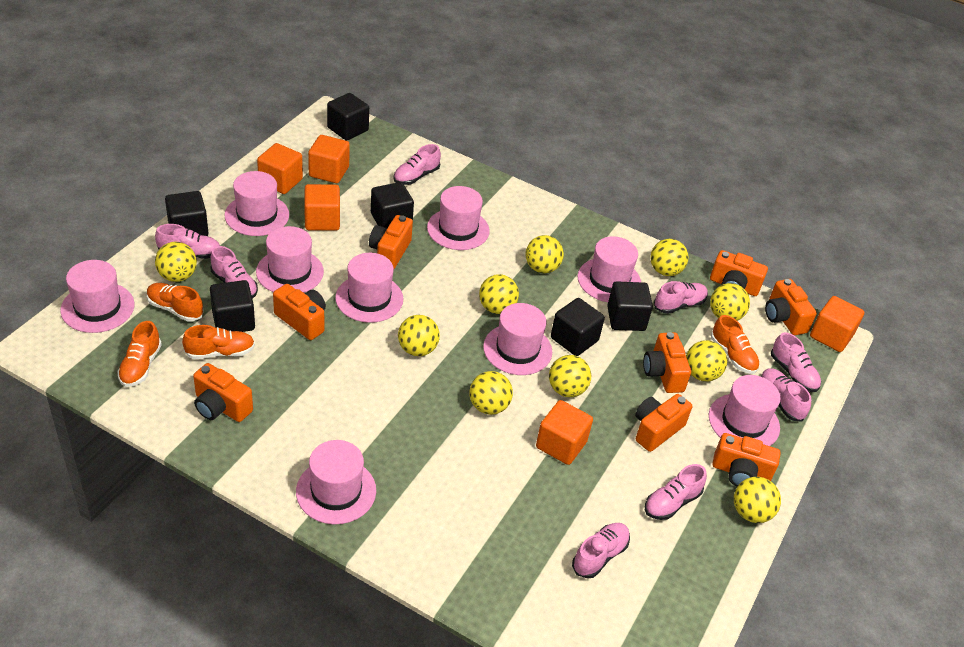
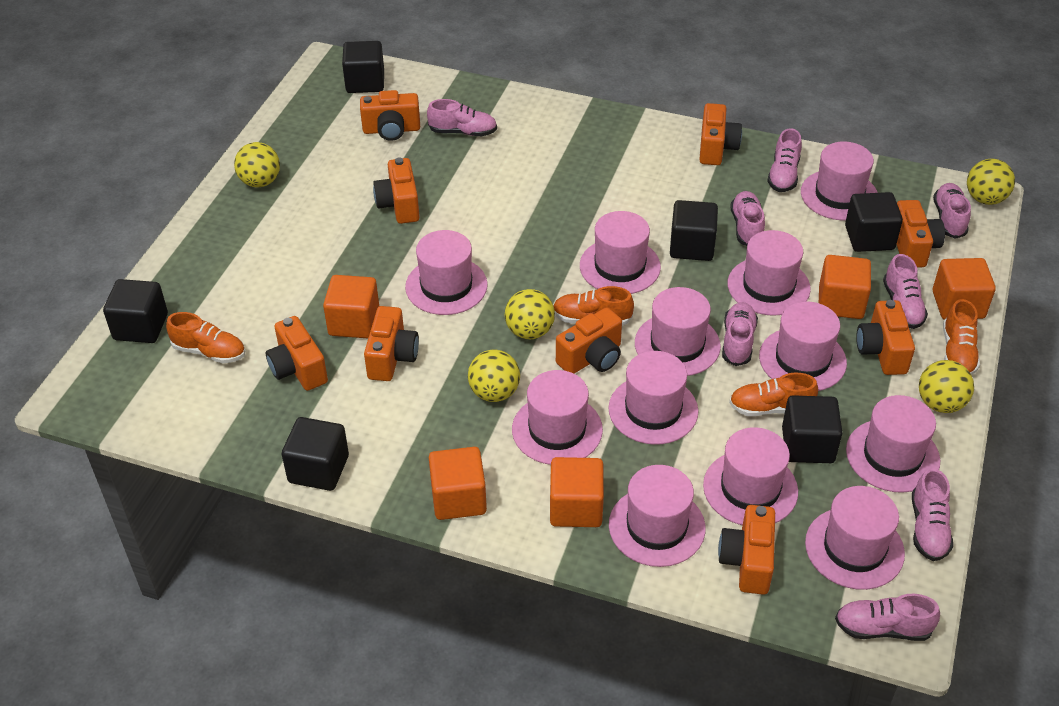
orange camera: 8 -> 9
pink hat: 9 -> 12
yellow ball: 10 -> 5

